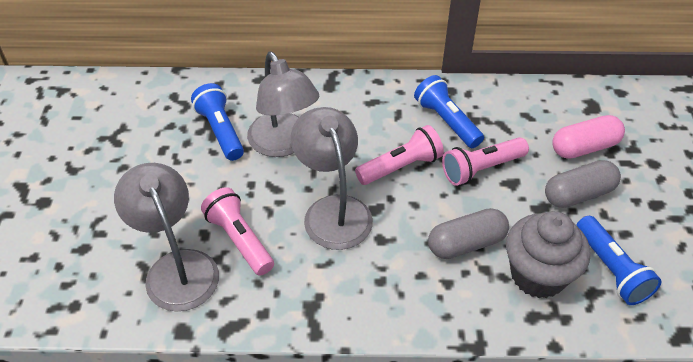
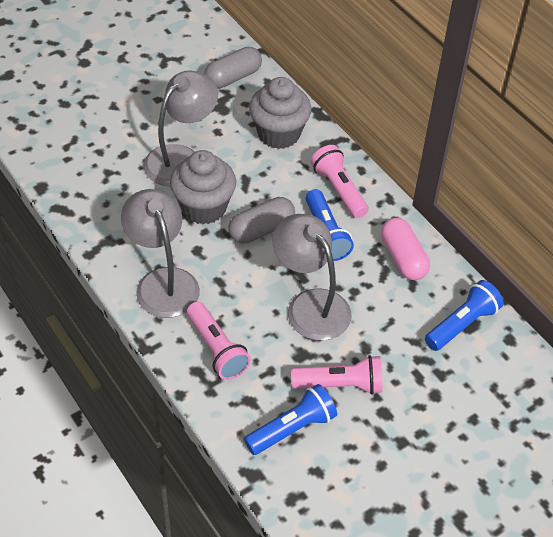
grey cupcake: 1 -> 2

